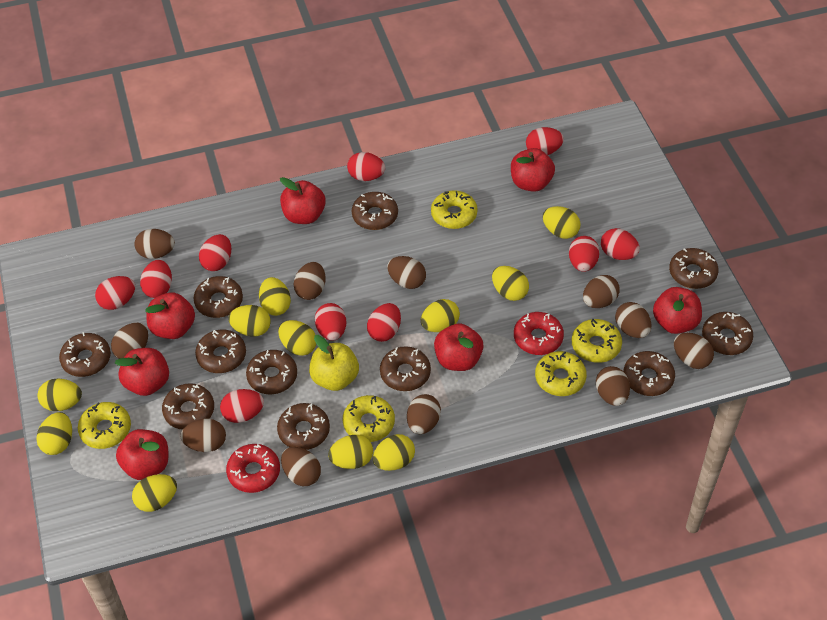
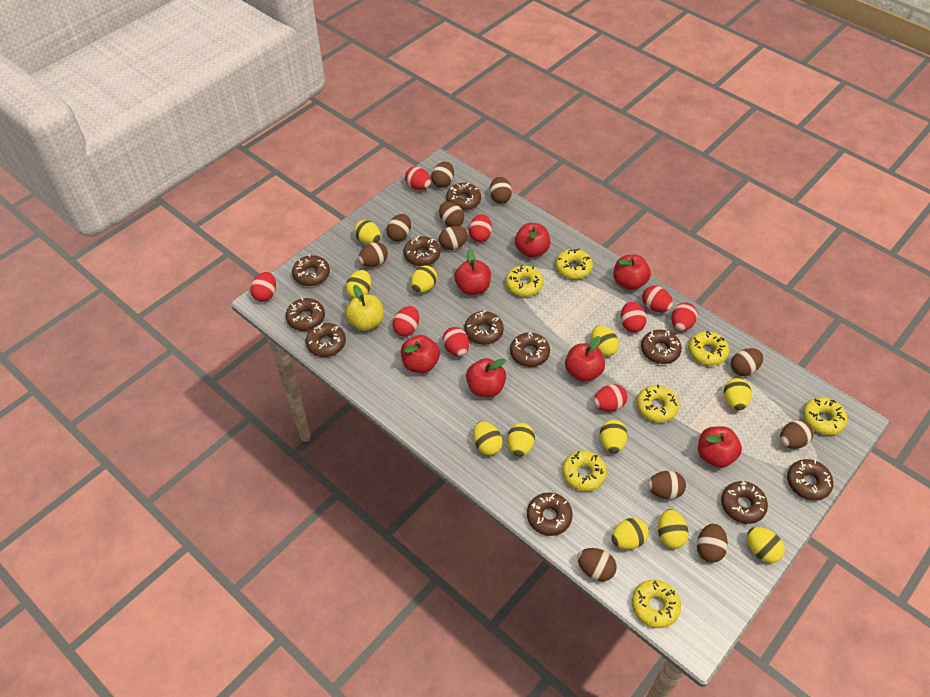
red donut: 2 -> 0
red egg: 10 -> 9
yellow donut: 5 -> 7

